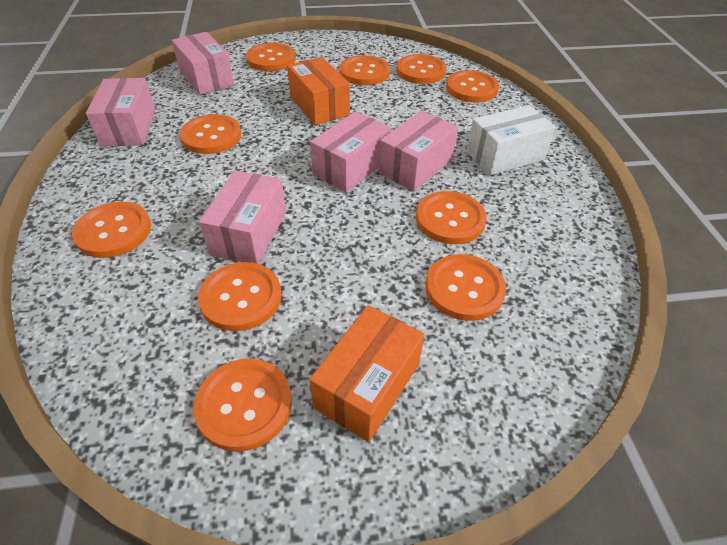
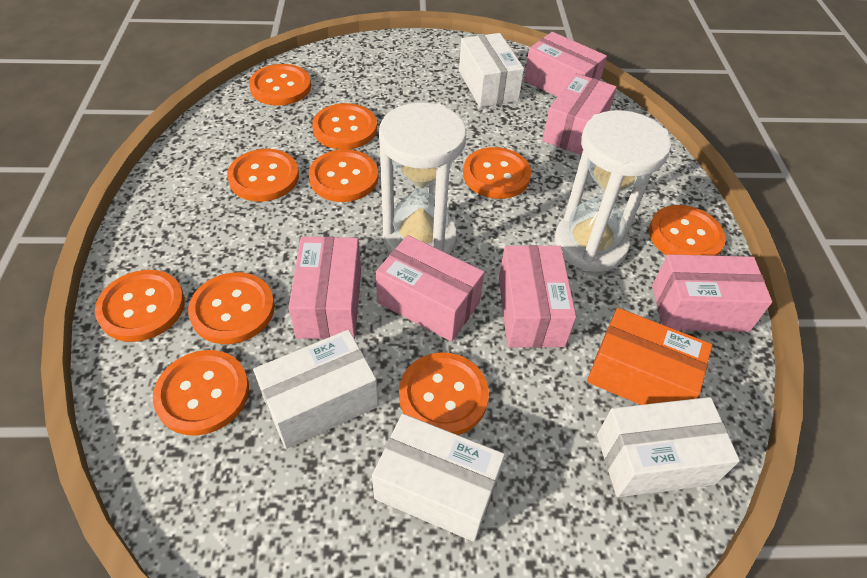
orange box: 2 -> 1
pink box: 5 -> 6
white box: 1 -> 4
white hourglass: 0 -> 2

